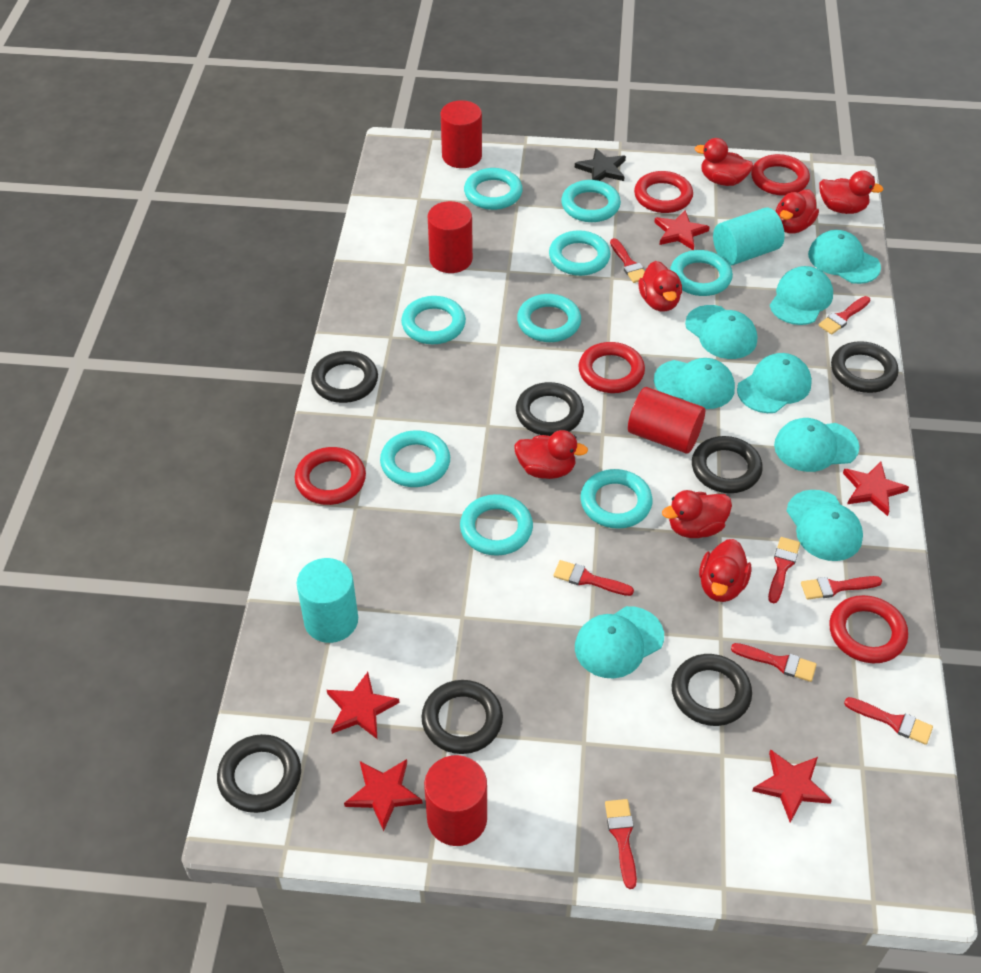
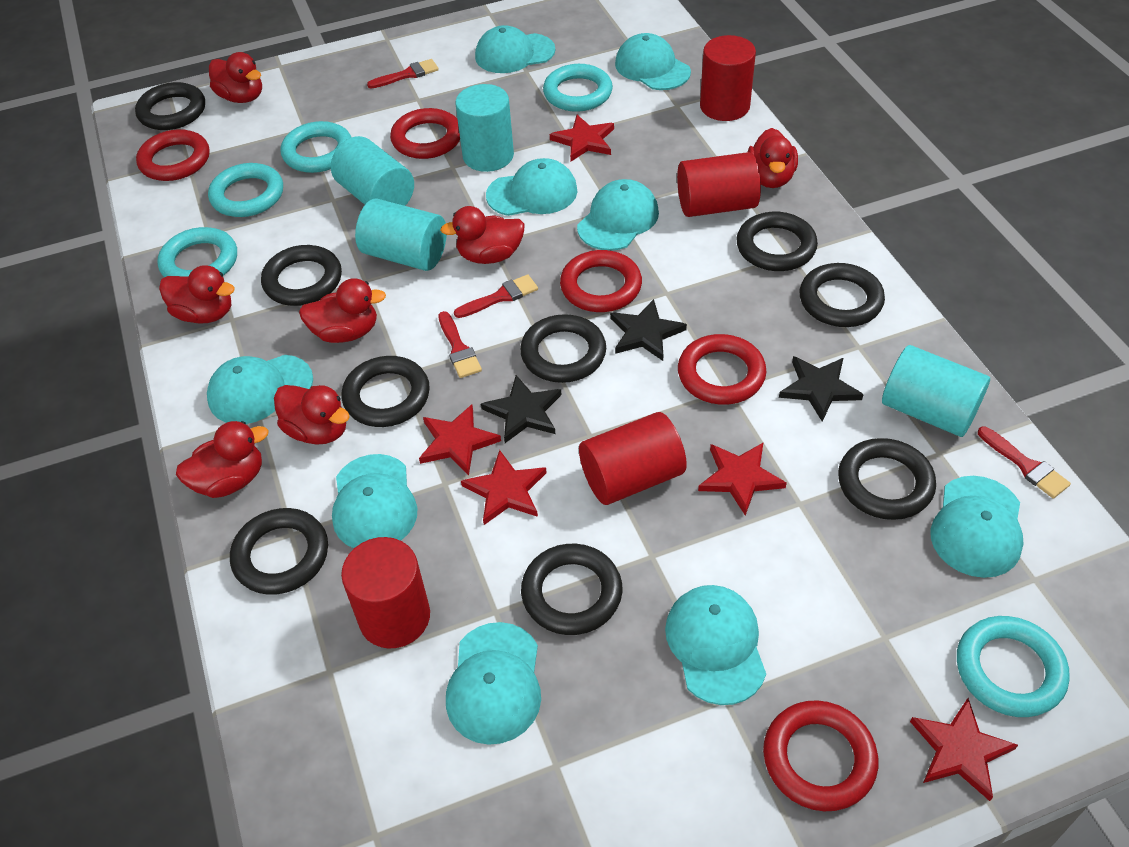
black ring: 7 -> 9
black star: 1 -> 3
red brush: 8 -> 4
turquoise cap: 8 -> 9
turquoise cylinder: 2 -> 4
turquoise ring: 9 -> 5

